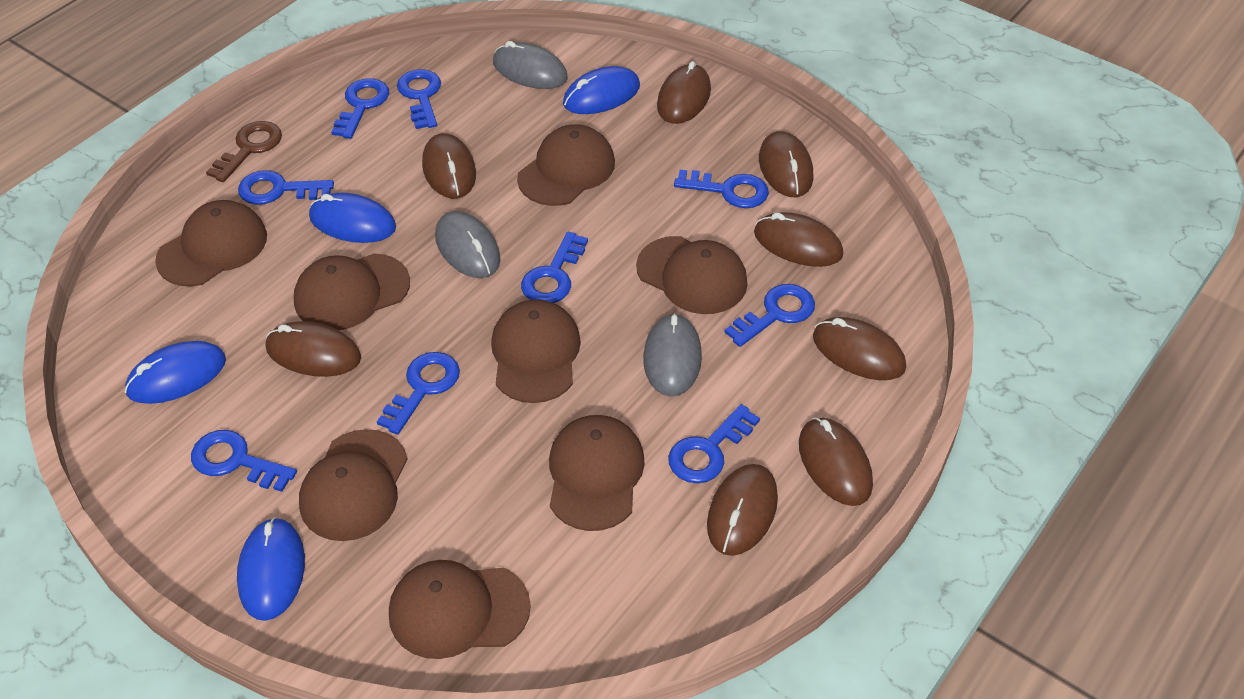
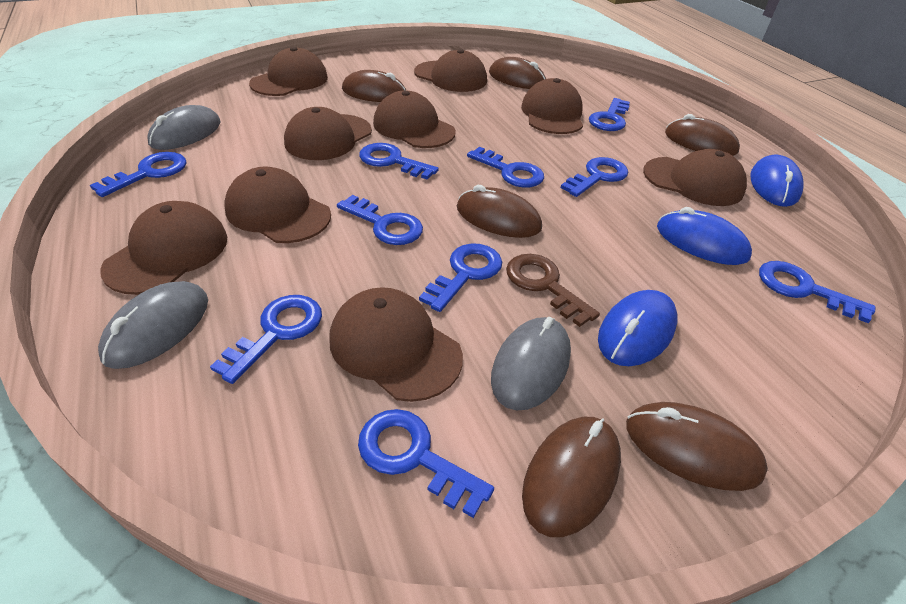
blue key: 9 -> 10
blue mouse: 4 -> 3
brown cap: 8 -> 9
brown mouse: 8 -> 6

